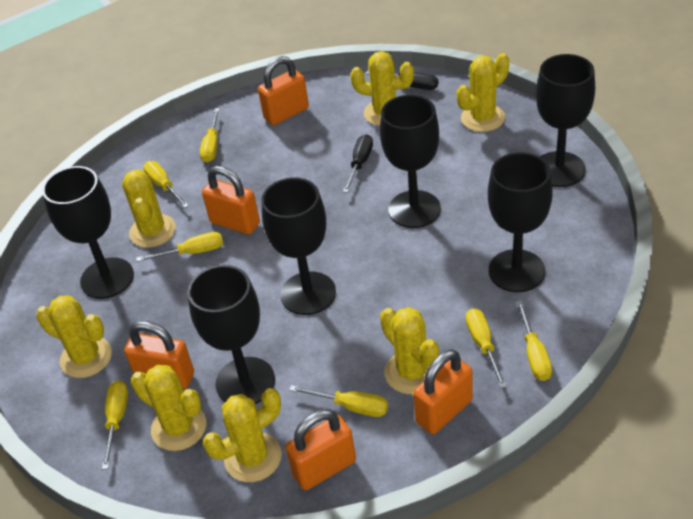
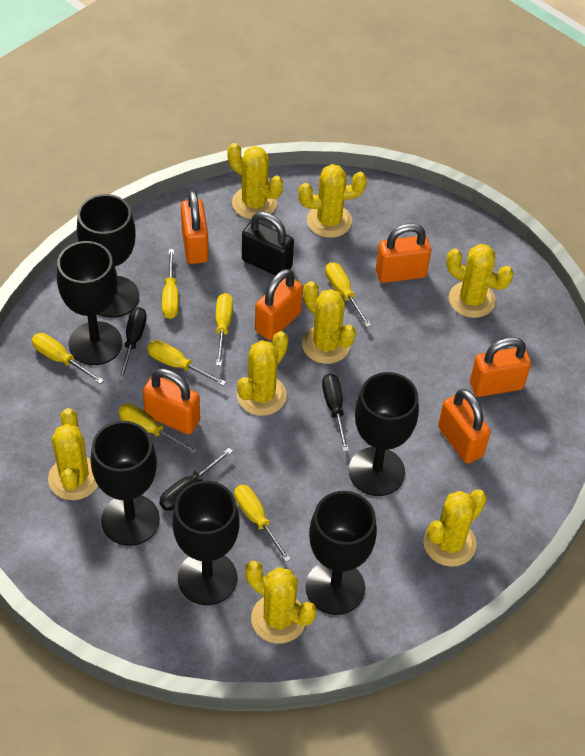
black padlock: 0 -> 1
black screwdriver: 2 -> 3
orange padlock: 5 -> 6
yellow cactus: 7 -> 8

